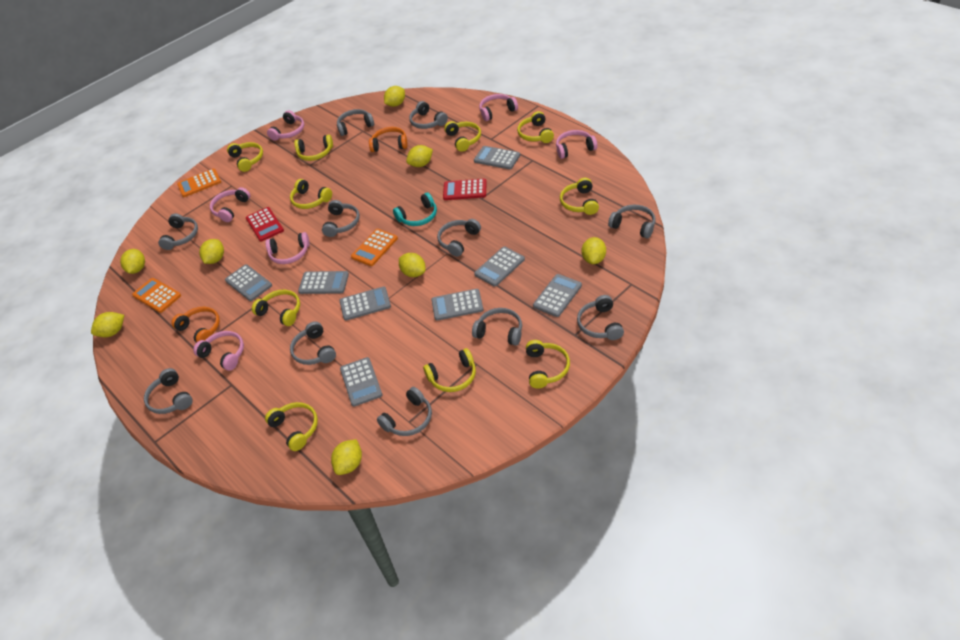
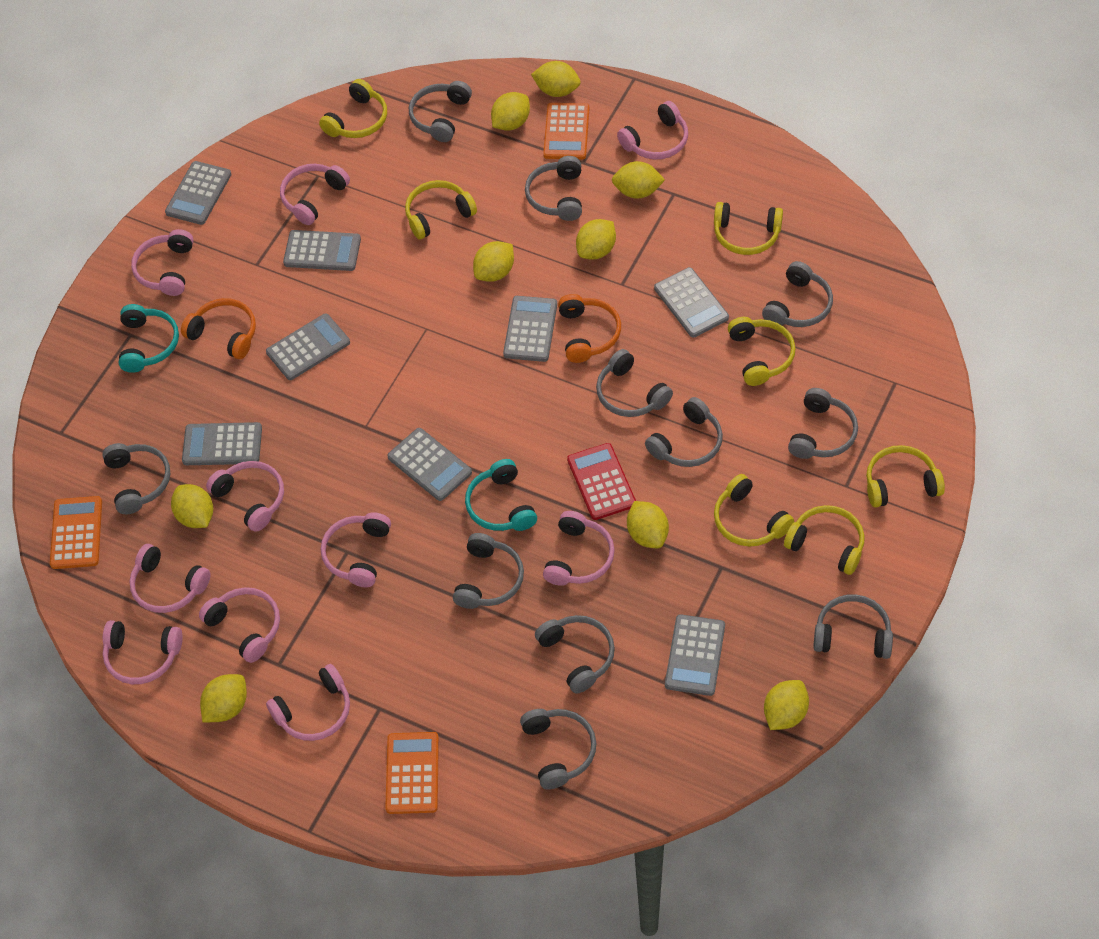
pink headphones: 6 -> 10
red calculator: 2 -> 1
turquoise headphones: 1 -> 2
yellow headphones: 10 -> 7
yellow lemon: 8 -> 9

